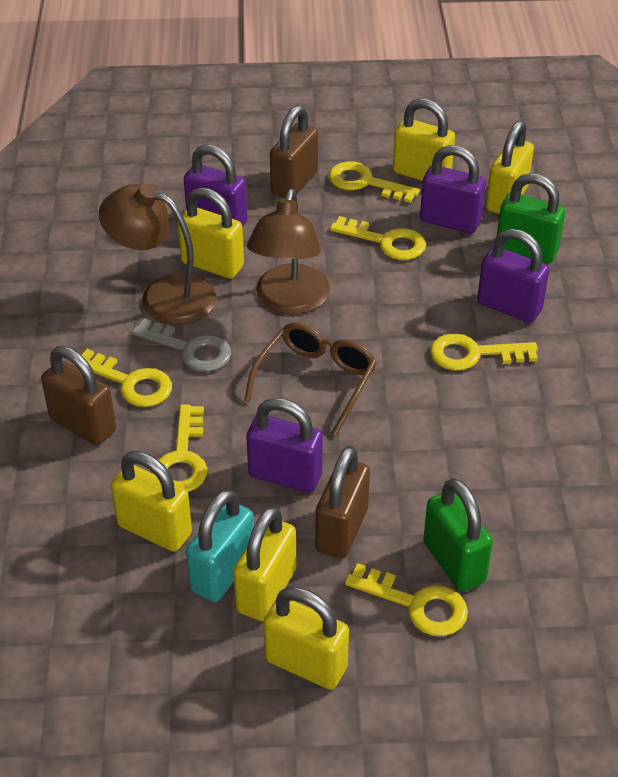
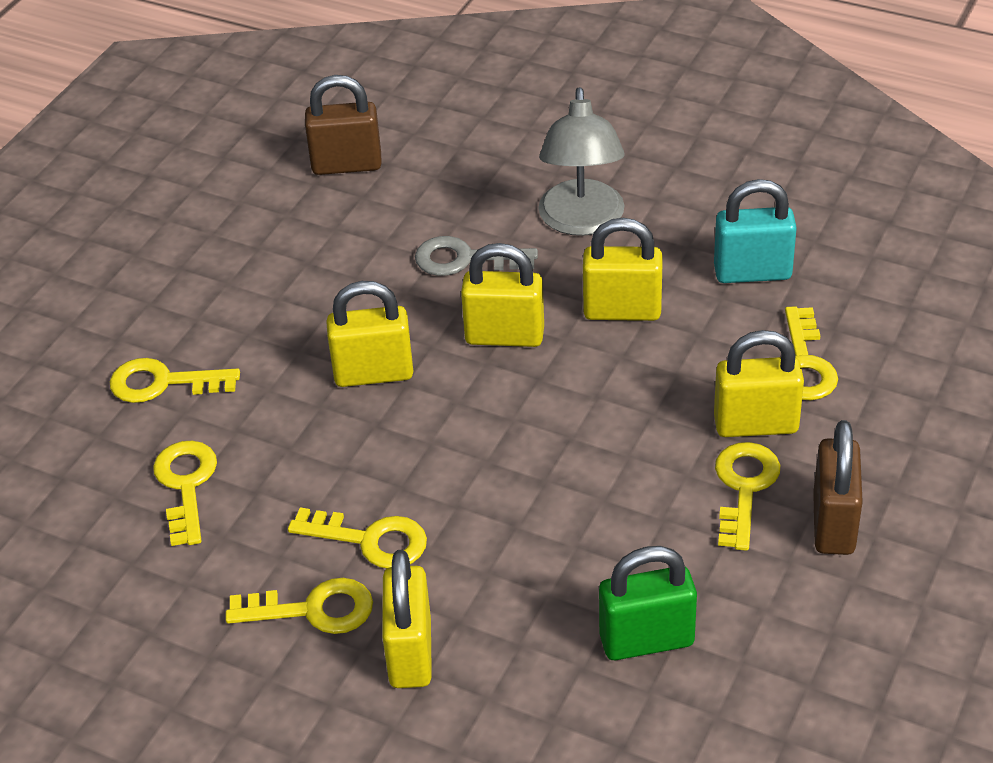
brown glasses: 1 -> 0
brown lamp: 2 -> 0
brown padlock: 3 -> 2
green padlock: 2 -> 1
grey lamp: 0 -> 1
purple padlock: 4 -> 0
yellow padlock: 6 -> 5

